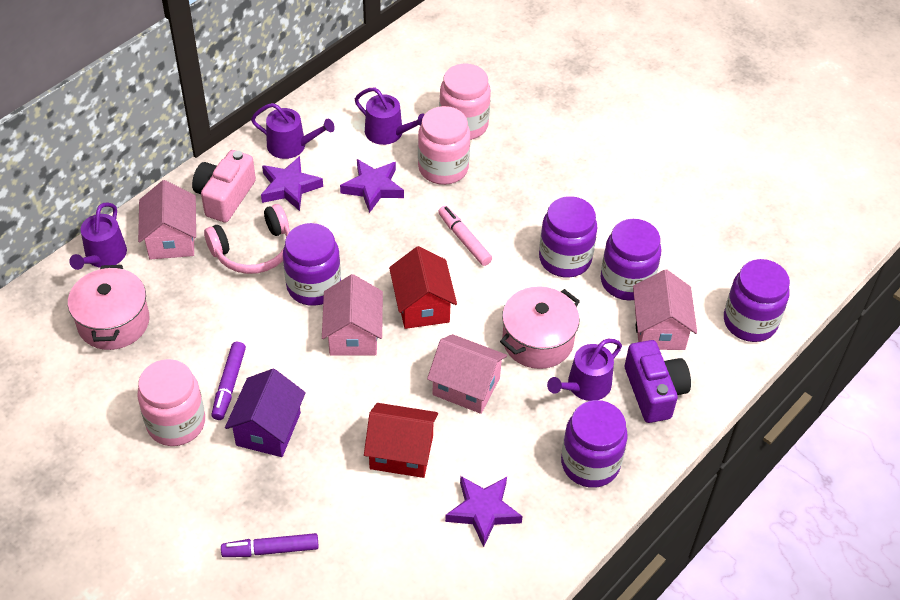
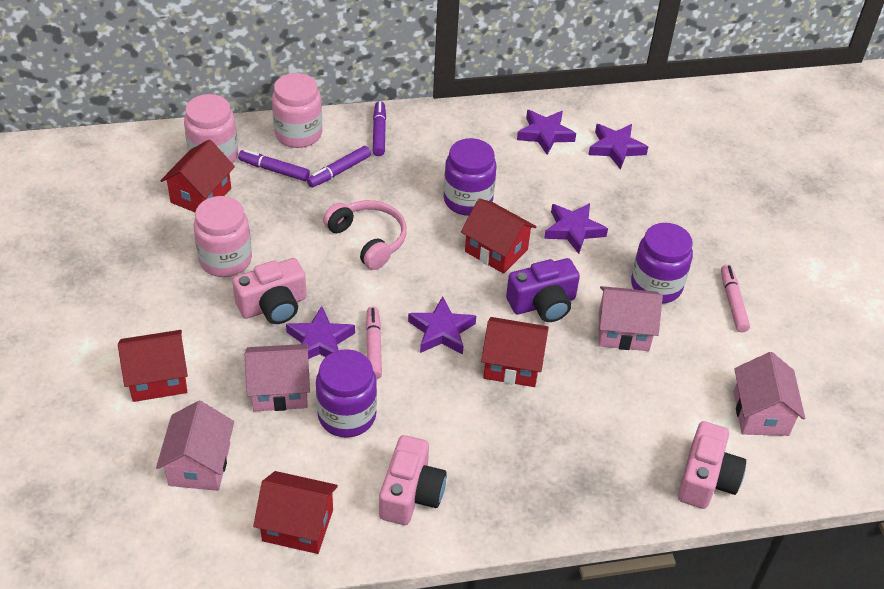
pink camera: 1 -> 3
pink marker: 1 -> 2
pink pot: 2 -> 0
purple house: 1 -> 0
purple jar: 5 -> 3
purple marker: 2 -> 3
purple star: 3 -> 5
purple watering can: 4 -> 0
red house: 2 -> 5

